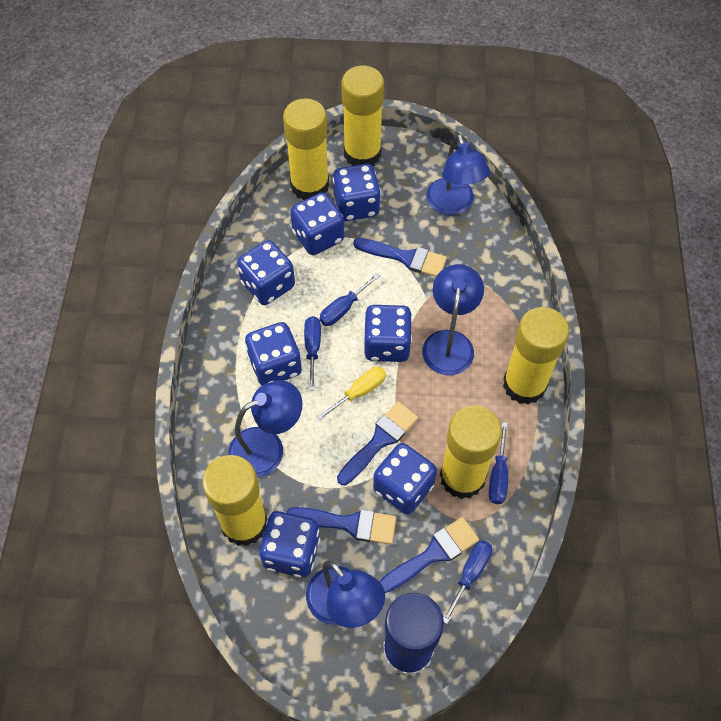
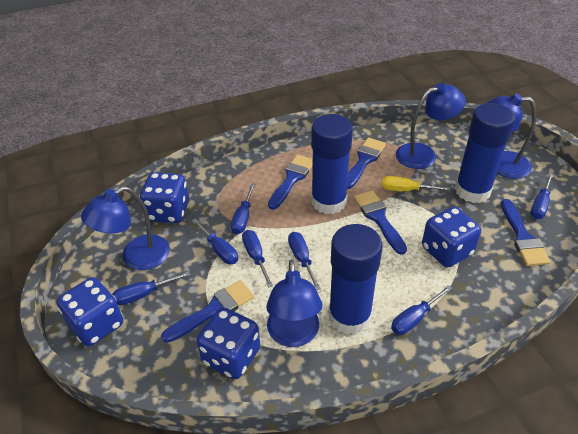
blue brush: 4 -> 5
blue dice: 7 -> 4
blue glue stick: 1 -> 3
blue screwdriver: 4 -> 7
yellow glue stick: 5 -> 0

